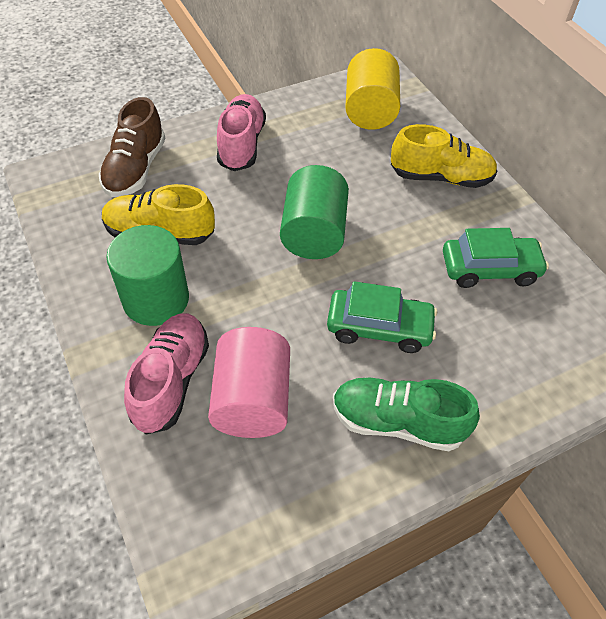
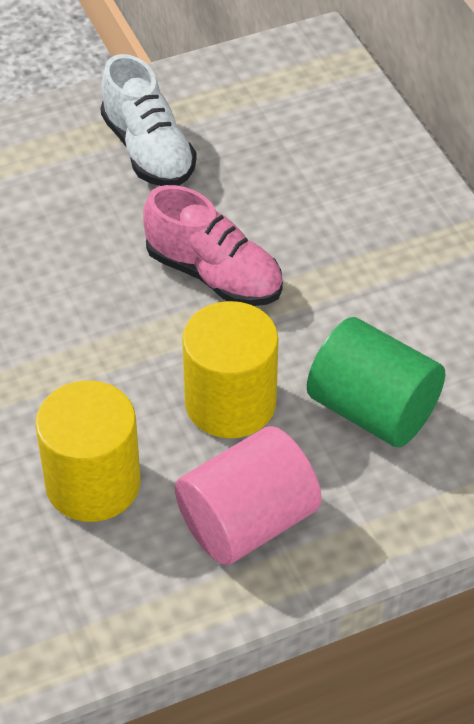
brown shoe: 1 -> 0
green car: 2 -> 0
green cylinder: 2 -> 1
green shoe: 1 -> 0
pink shoe: 2 -> 1
white shoe: 0 -> 1
yellow cylinder: 1 -> 2
yellow shoe: 2 -> 0

